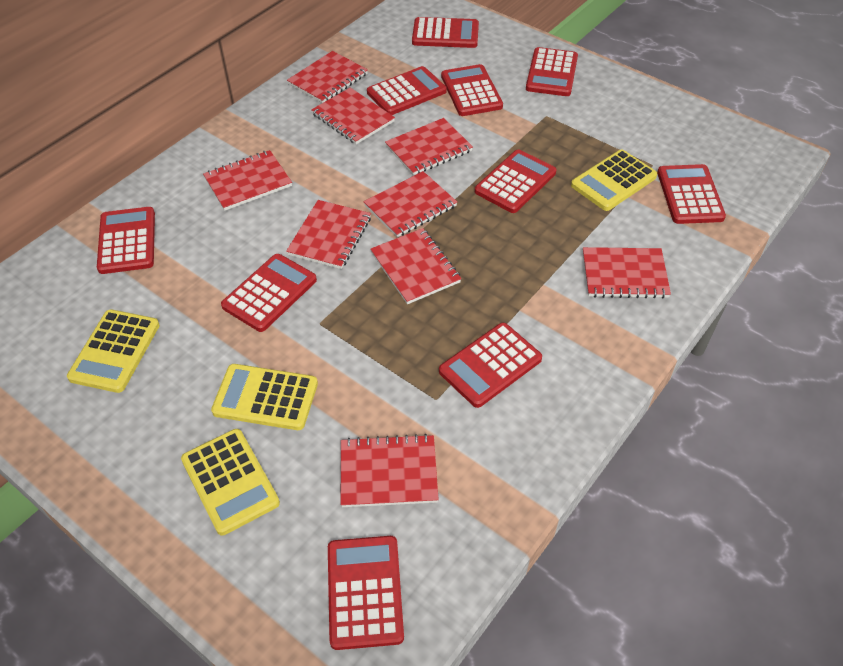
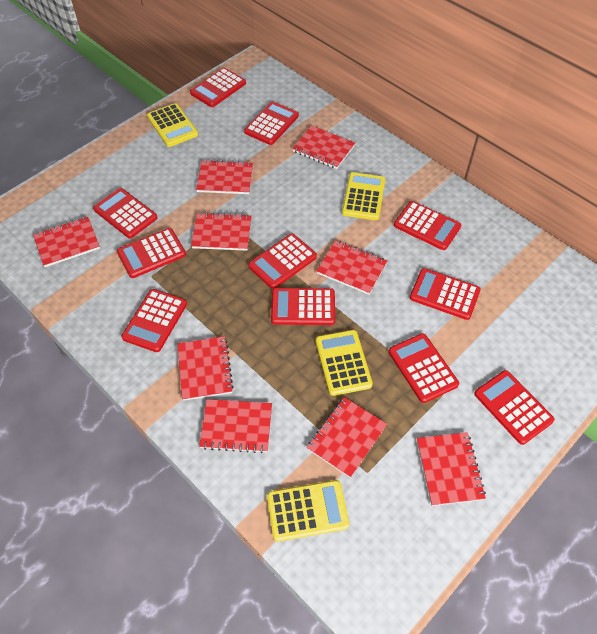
red calculator: 10 -> 11

